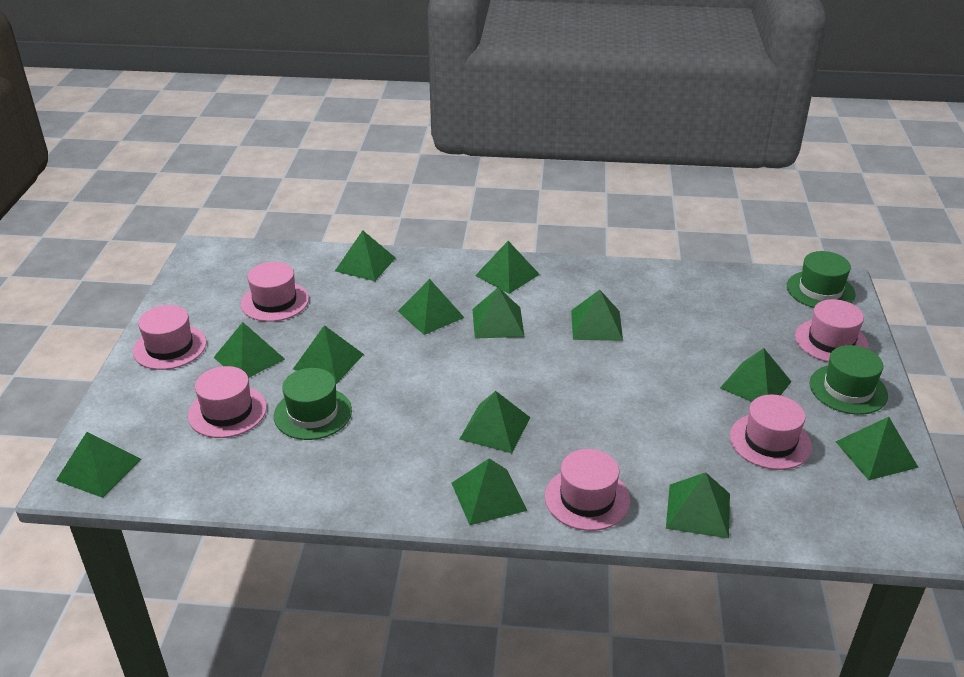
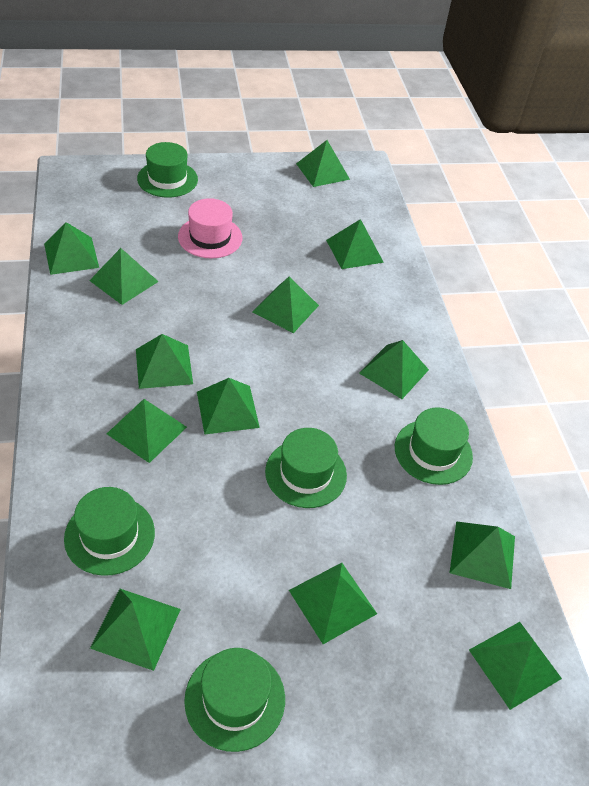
green hat: 3 -> 5
pink hat: 6 -> 1

